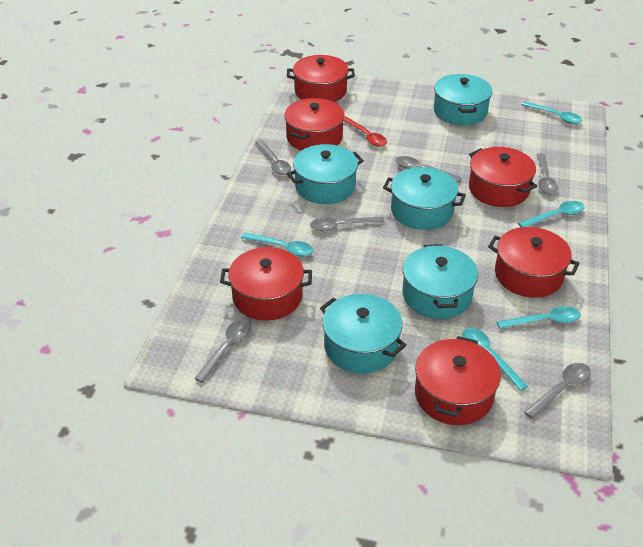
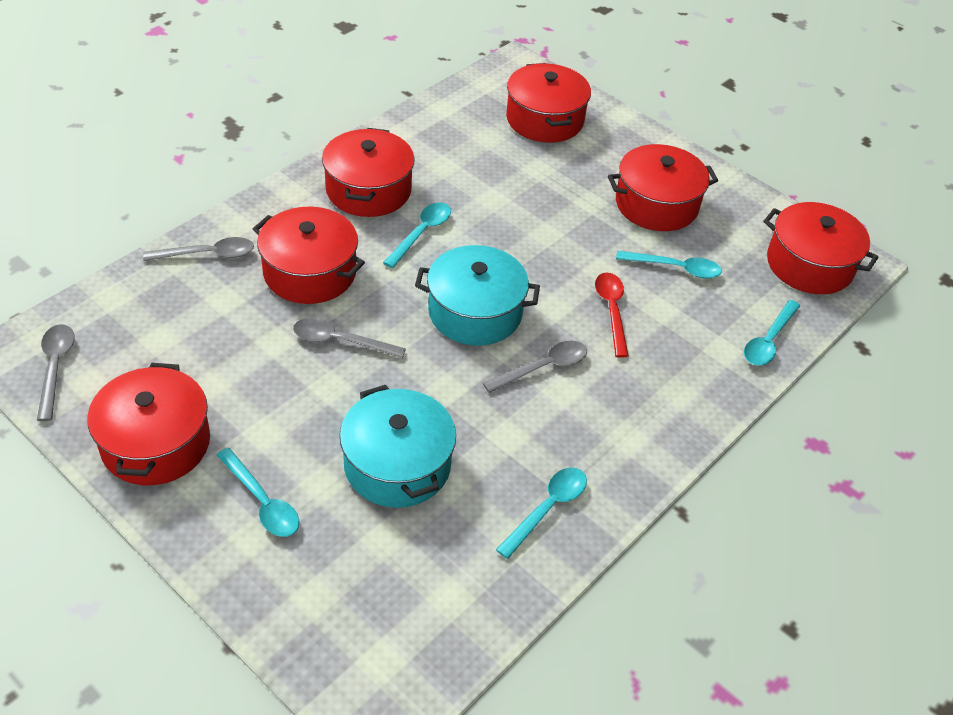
grey spoon: 6 -> 4
turquoise pot: 5 -> 2

